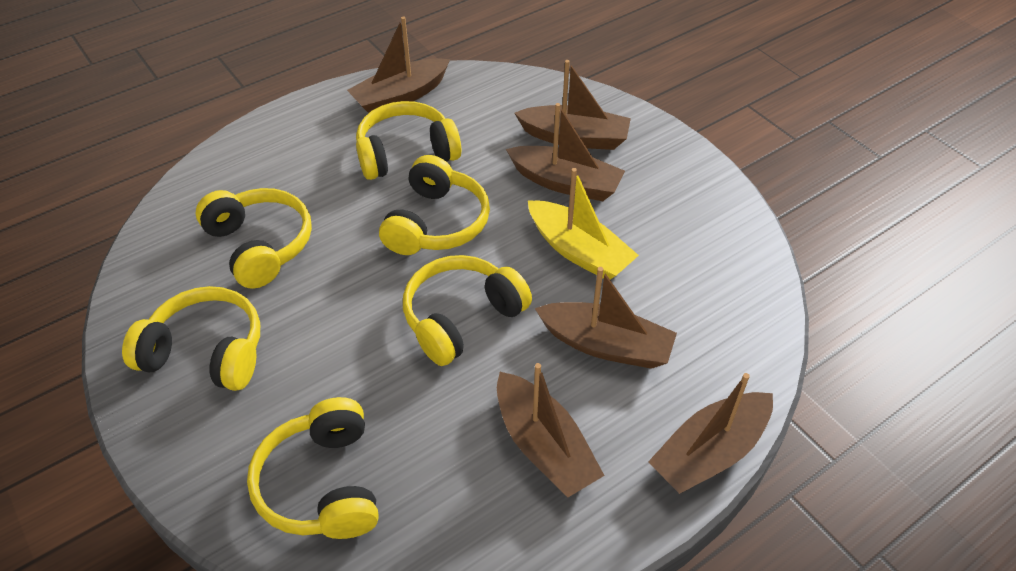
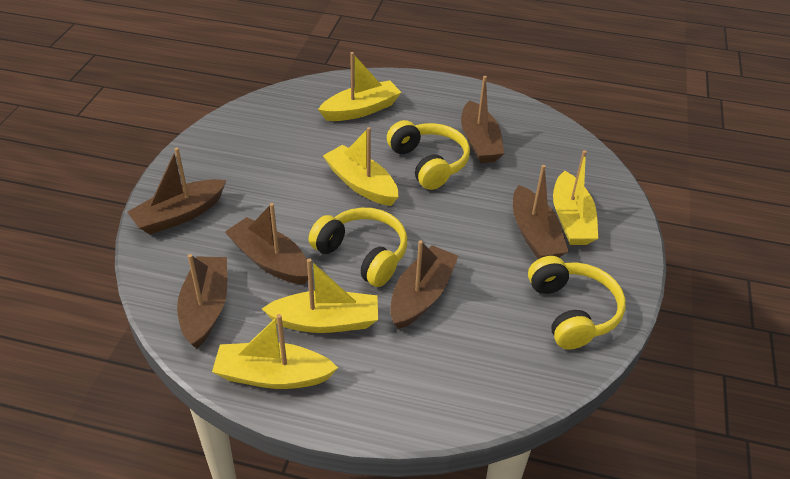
yellow boat: 1 -> 5
yellow headphones: 6 -> 3

